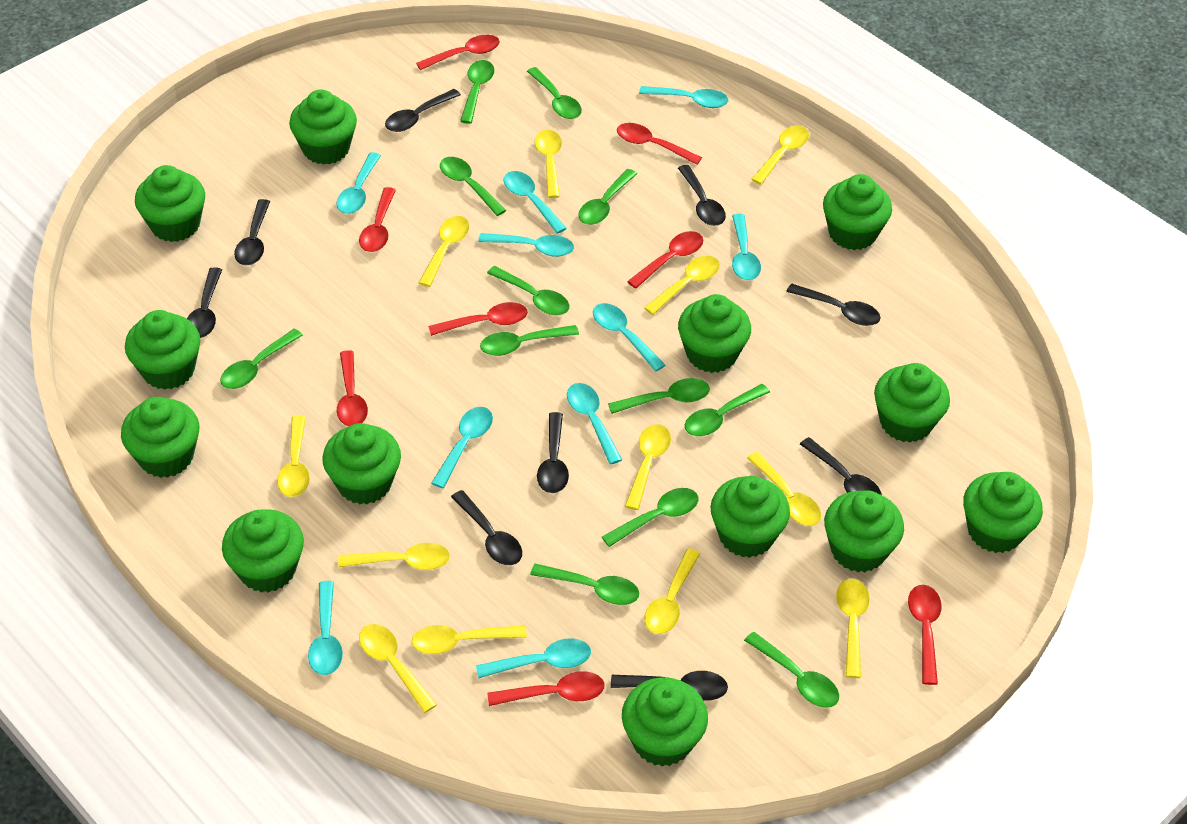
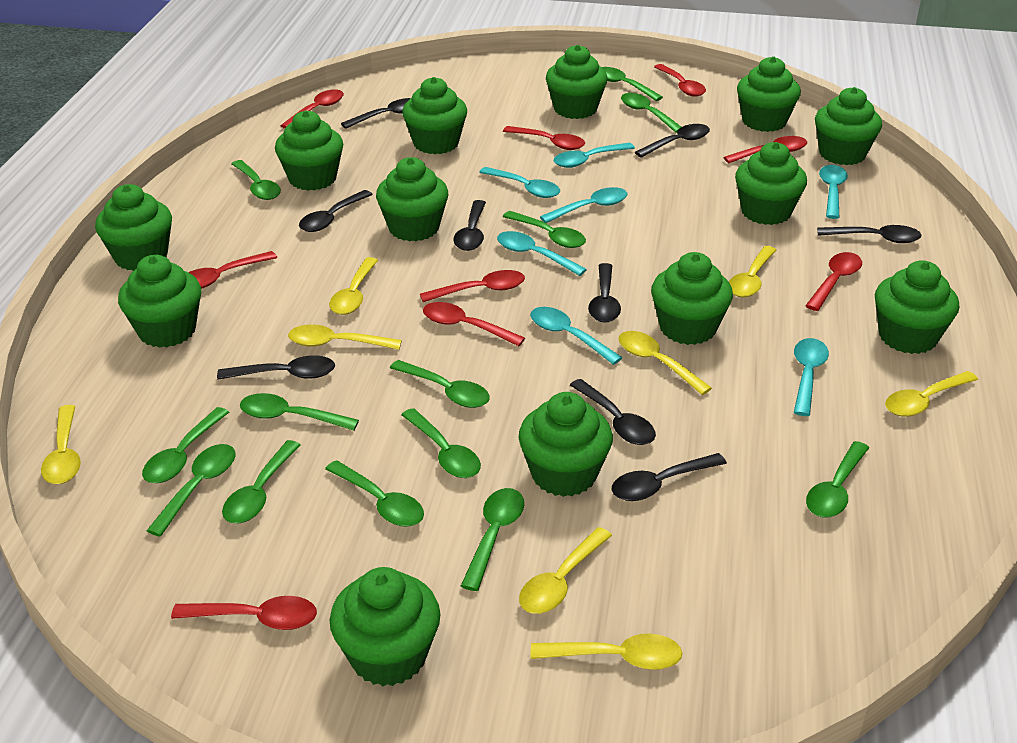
green spoon: 12 -> 13
red spoon: 8 -> 9
turquoise spoon: 10 -> 7
yellow spoon: 12 -> 8

